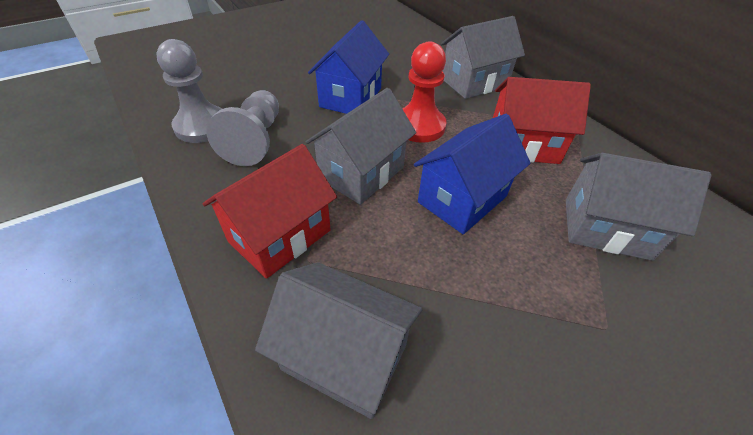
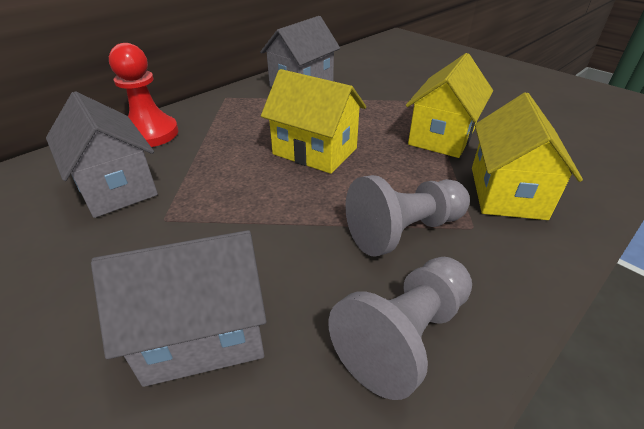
blue house: 2 -> 0
grey house: 4 -> 3
red house: 2 -> 0
yellow house: 0 -> 3

